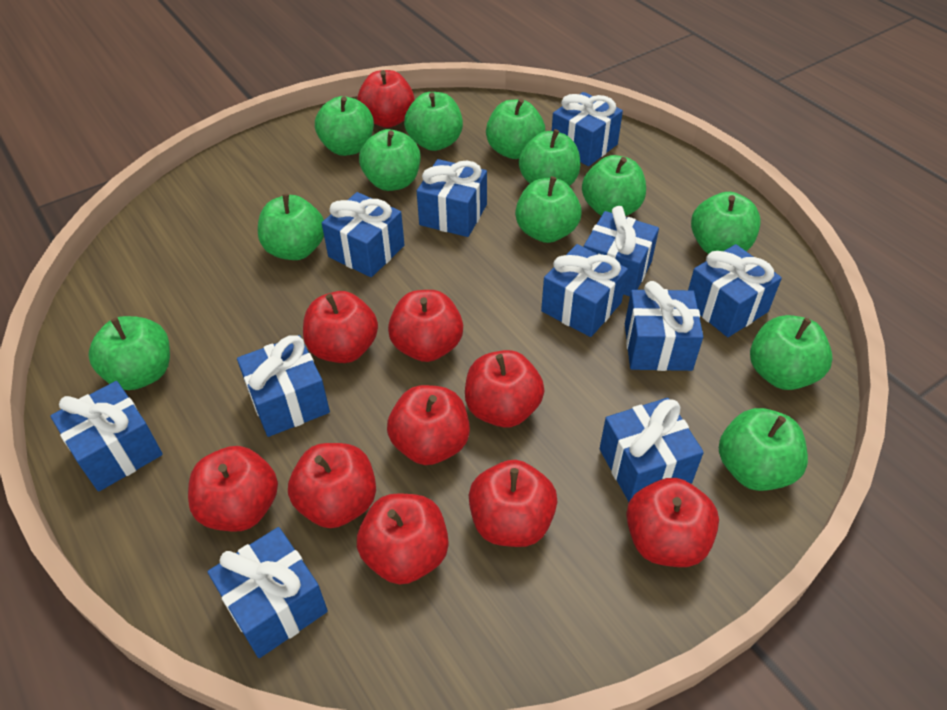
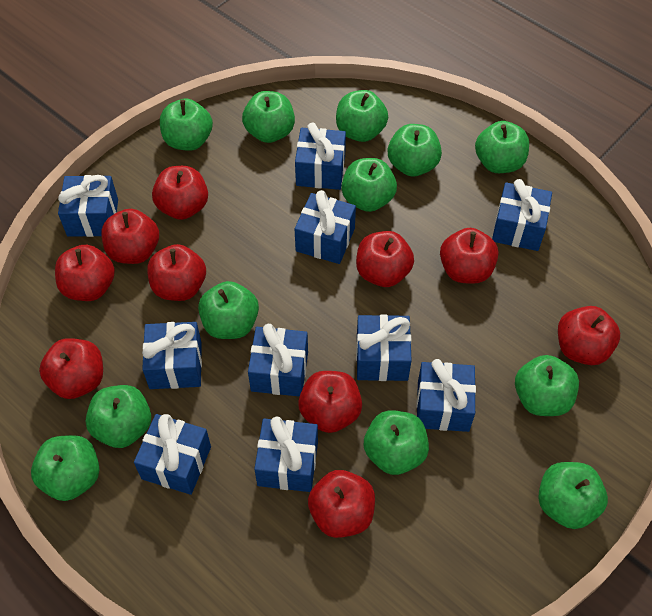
blue gift: 11 -> 10

